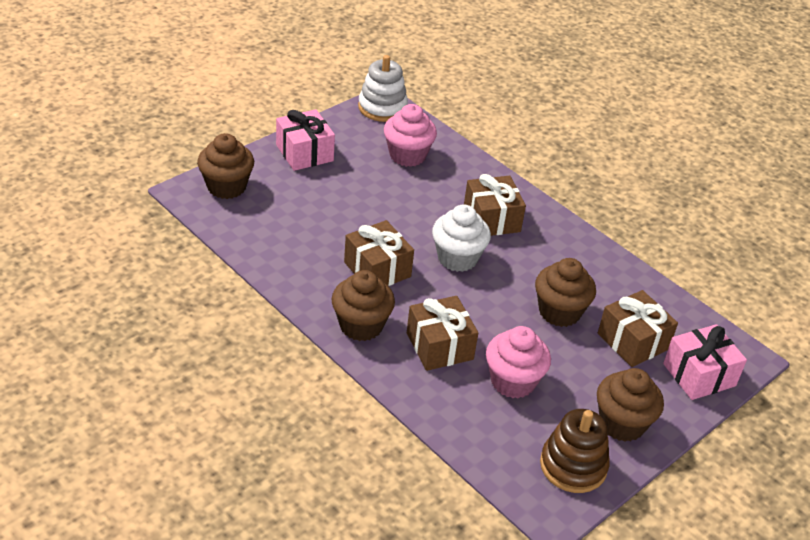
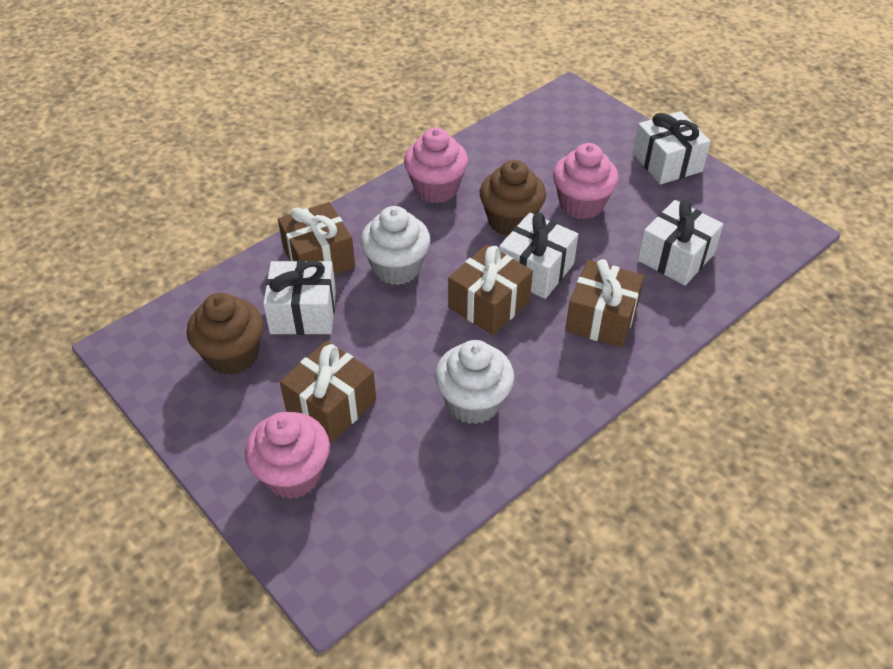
brown cupcake: 4 -> 2
brown stacking toy: 1 -> 0
pink cupcake: 2 -> 3
pink gift: 2 -> 0
white cupcake: 1 -> 2
white gift: 0 -> 4
white stacking toy: 1 -> 0

